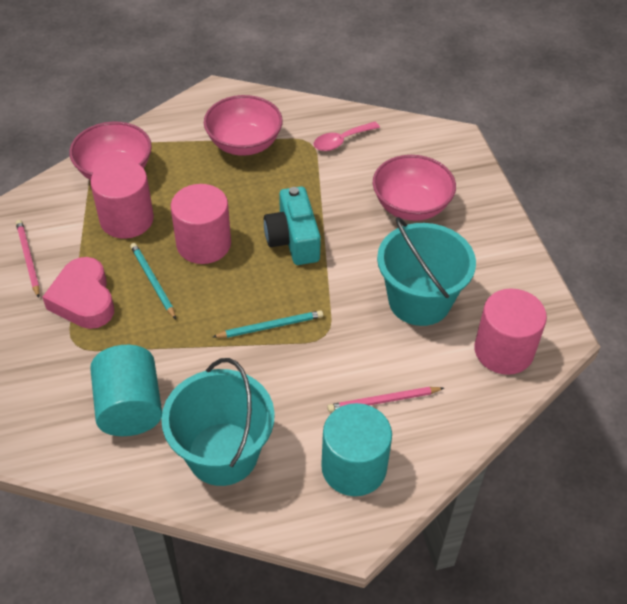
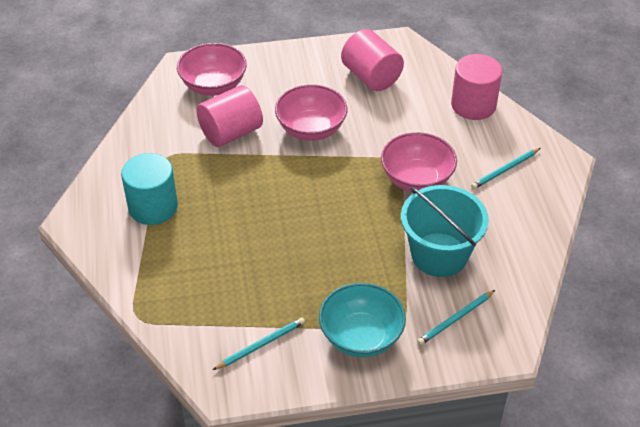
pink heart: 1 -> 0
pink pencil: 2 -> 0
pink spoon: 1 -> 0
turquoise bowl: 0 -> 1
turquoise bucket: 2 -> 1
turquoise camera: 1 -> 0
turquoise cylinder: 2 -> 1
turquoise pencil: 2 -> 3

